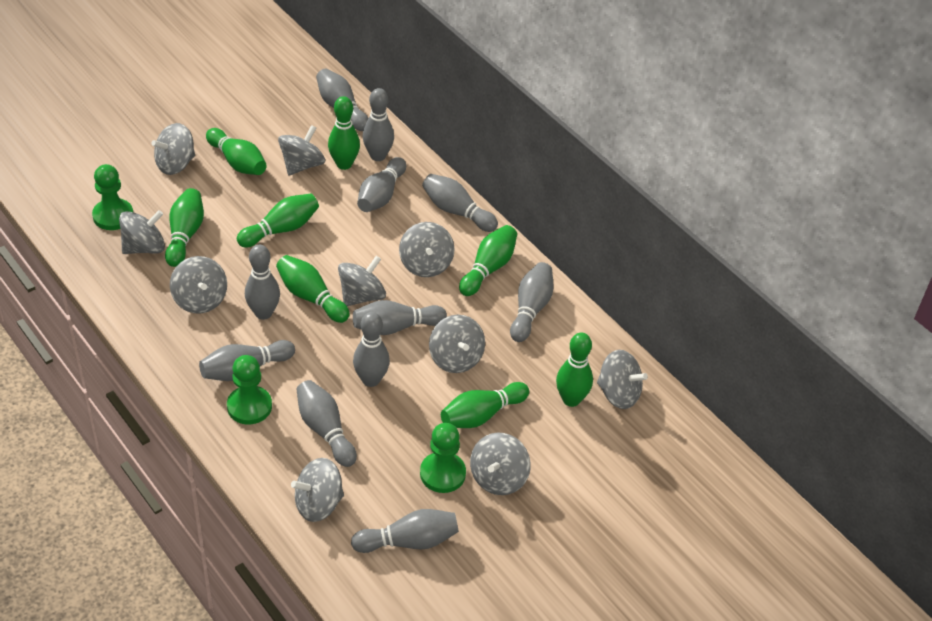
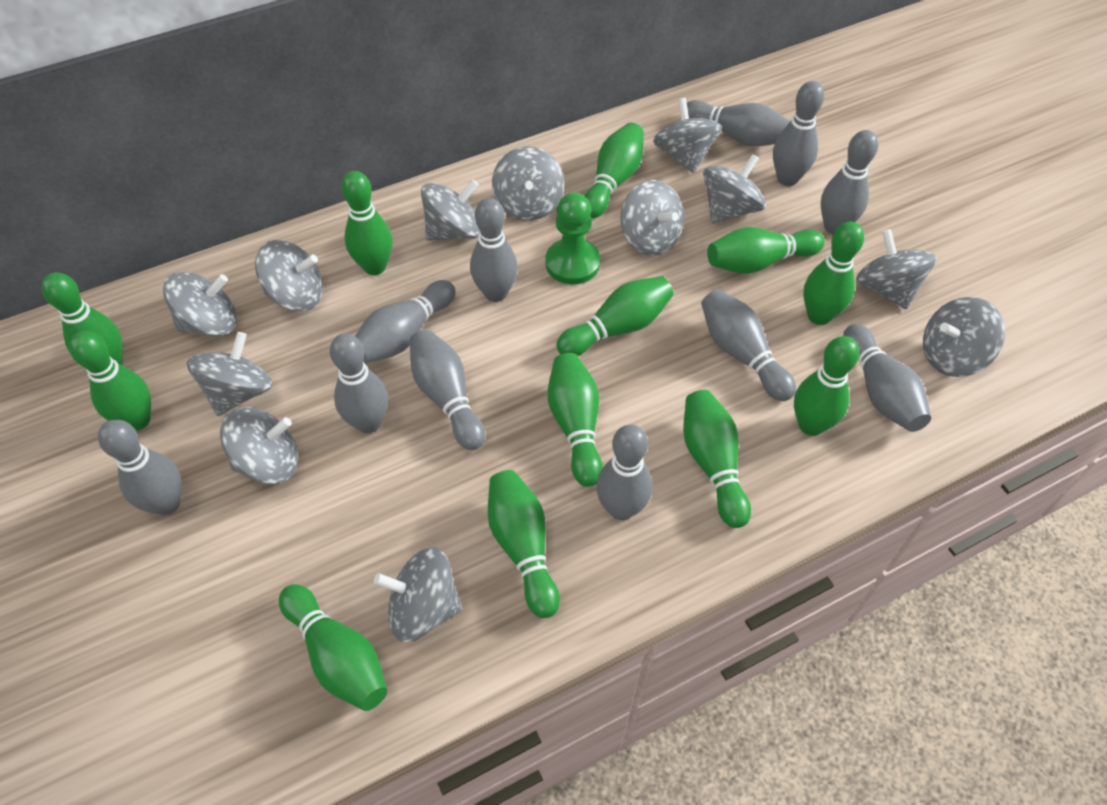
green bowling pin: 8 -> 12
green pawn: 3 -> 1
grey spinning top: 10 -> 12

